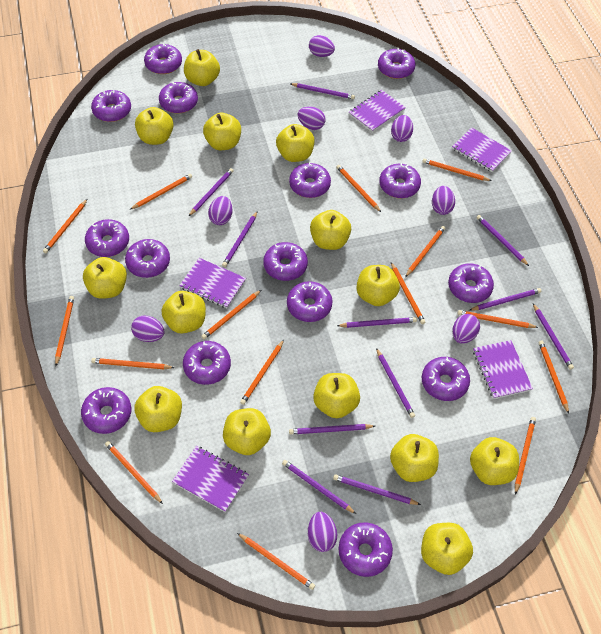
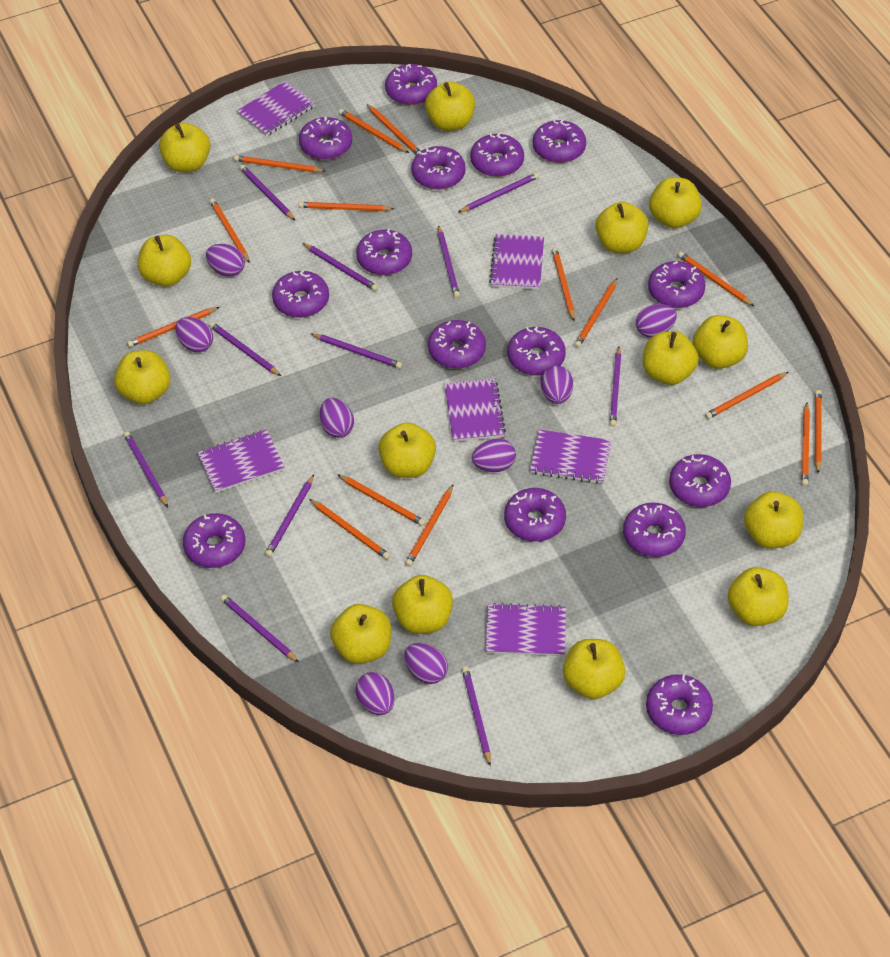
purple notebook: 5 -> 6

